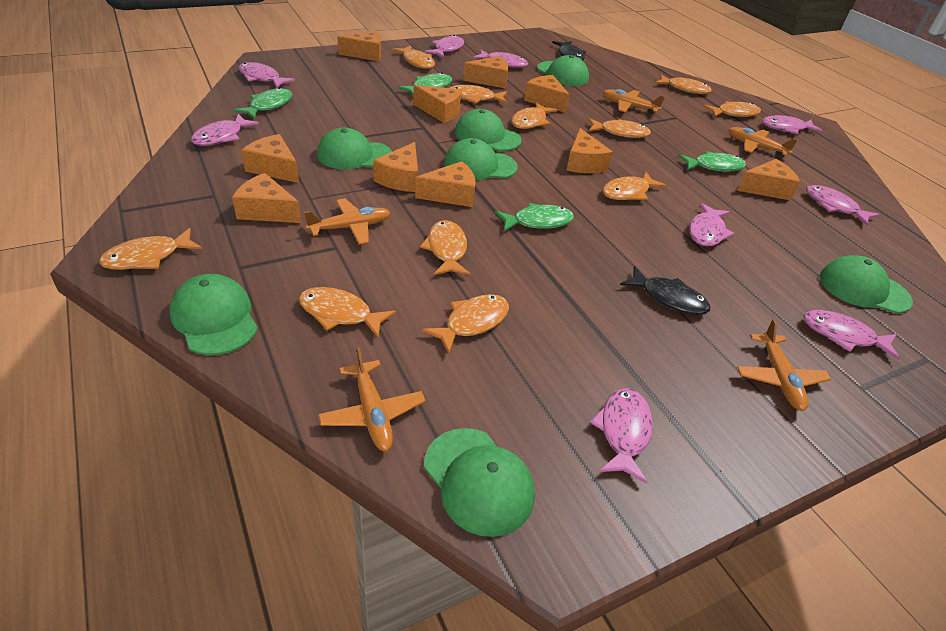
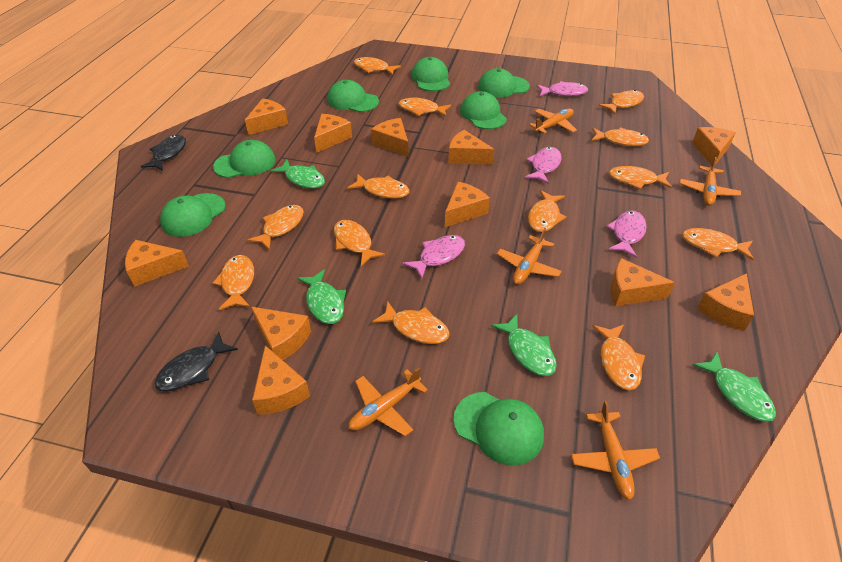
orange cheese: 10 -> 11
orange fish: 11 -> 13
pink fish: 9 -> 4

